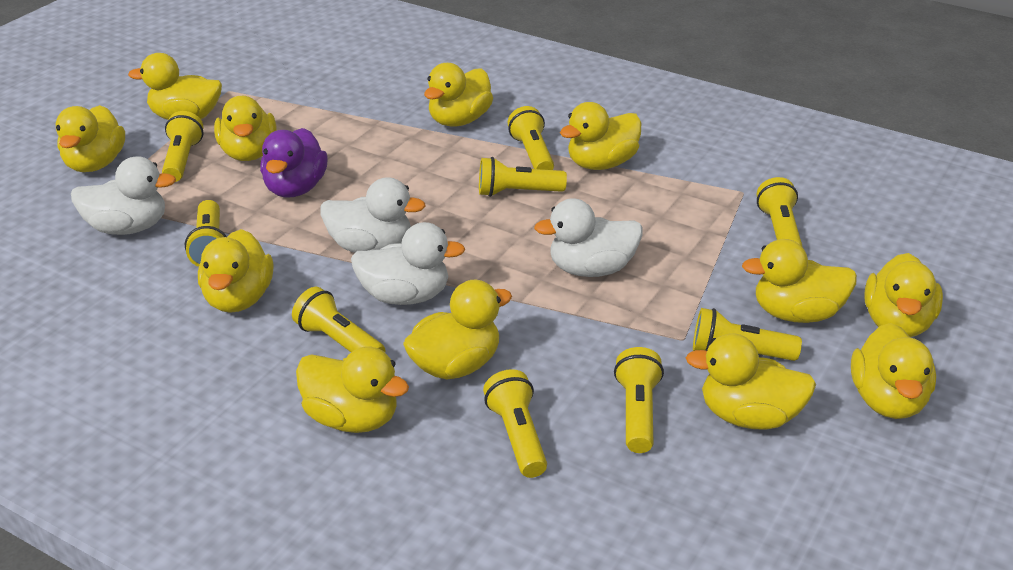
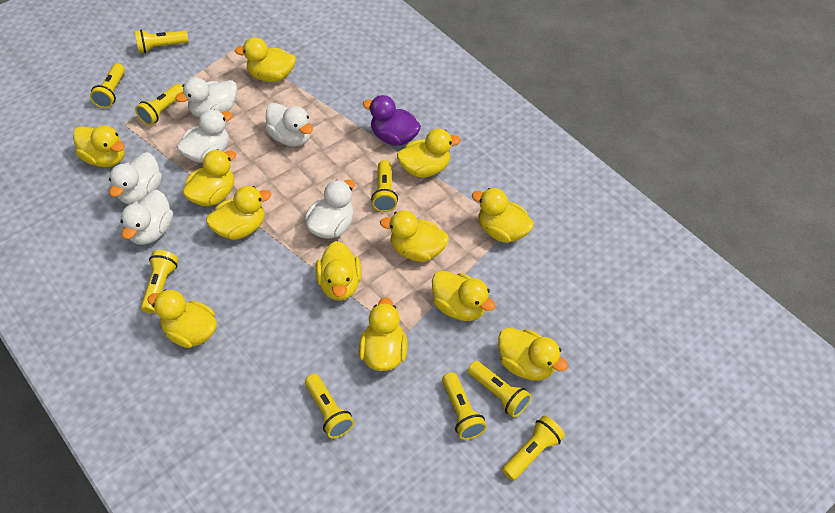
white duck: 4 -> 6

